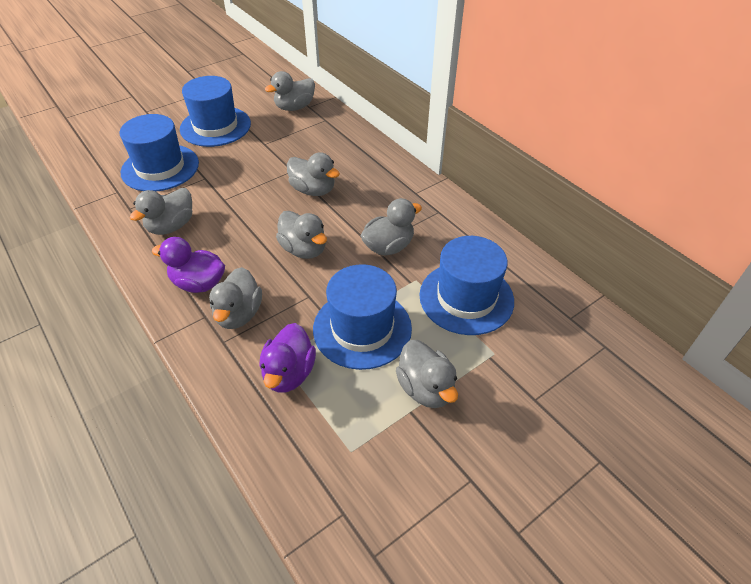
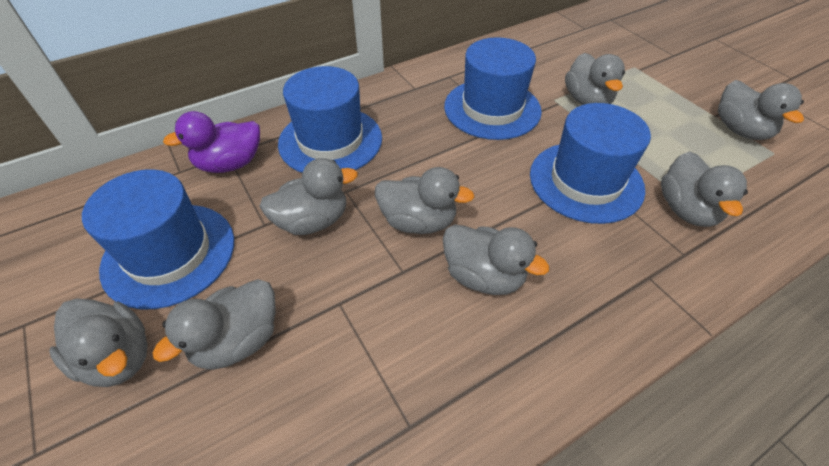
grey duck: 7 -> 8
purple duck: 2 -> 1

